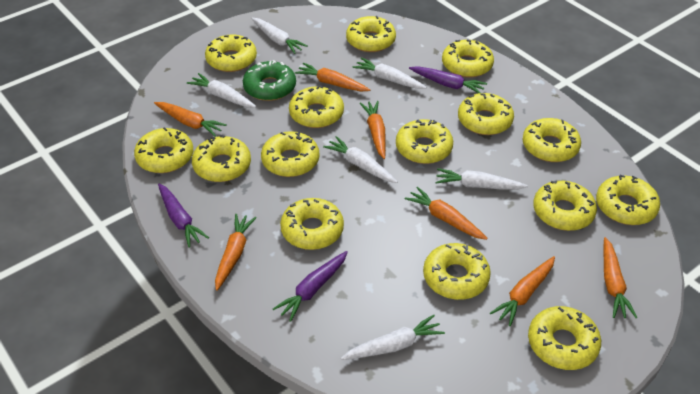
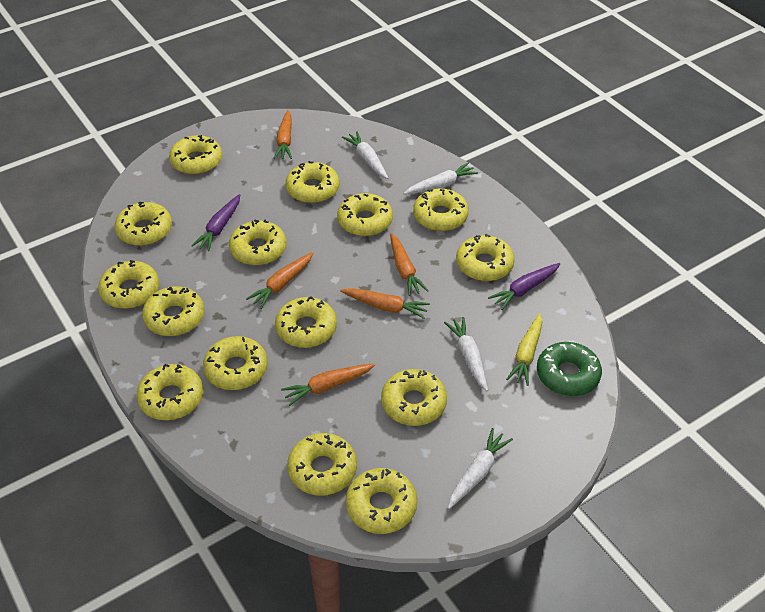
orange carrot: 7 -> 5
purple carrot: 3 -> 2
white carrot: 6 -> 4
yellow carrot: 0 -> 1

